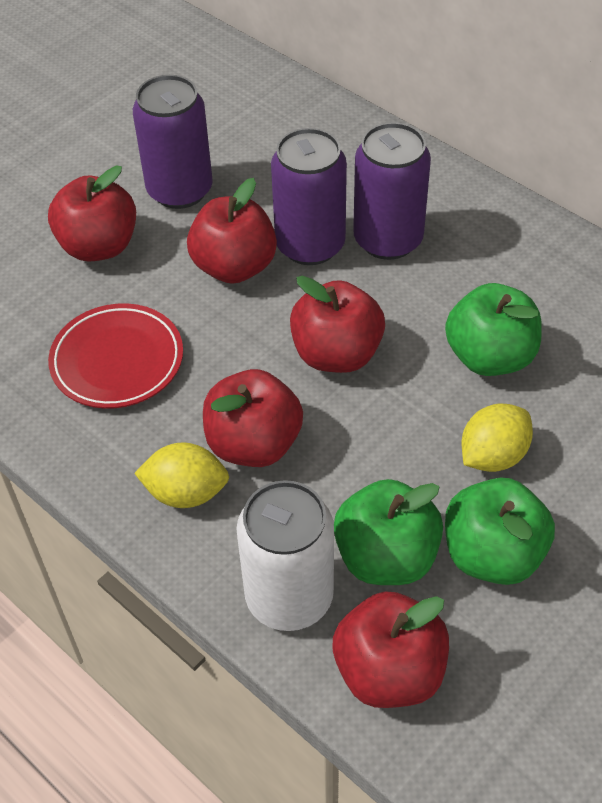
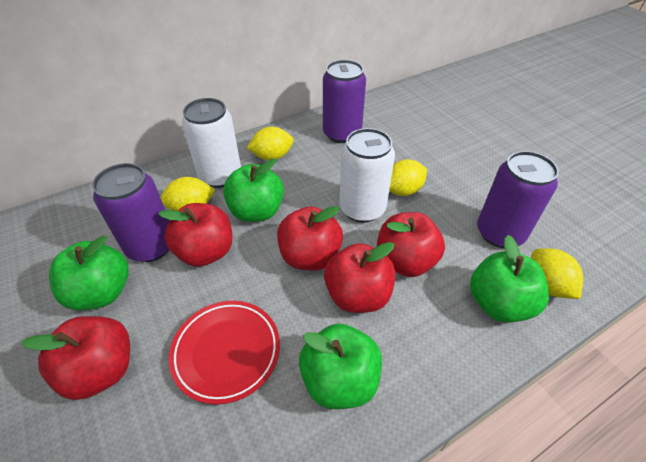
green apple: 3 -> 4
white can: 1 -> 2
yellow lemon: 2 -> 4

